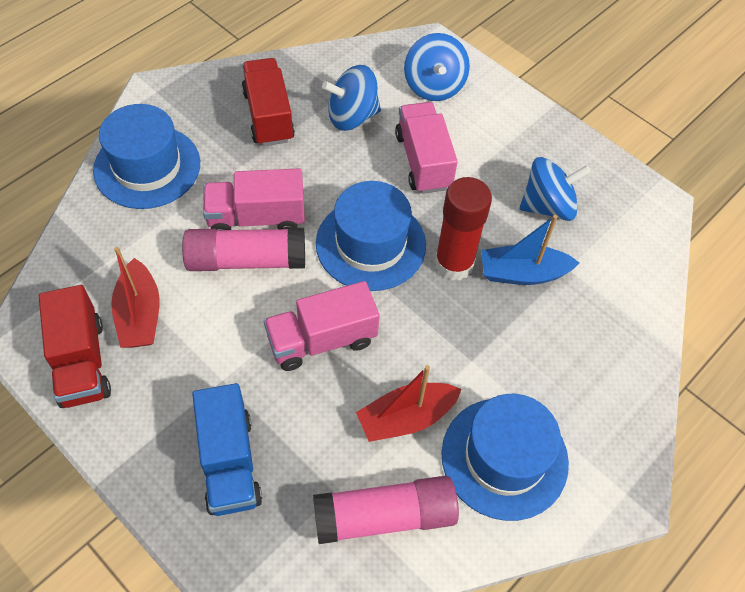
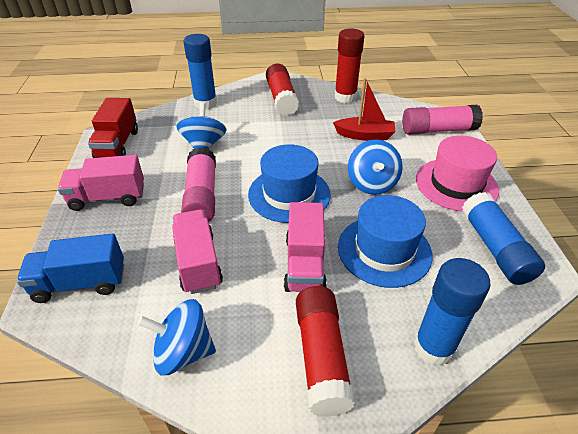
blue boat: 1 -> 0
blue glue stick: 0 -> 3
blue hat: 3 -> 2
pink hat: 0 -> 1
red boat: 2 -> 1
red glue stick: 1 -> 3
red truck: 2 -> 1

